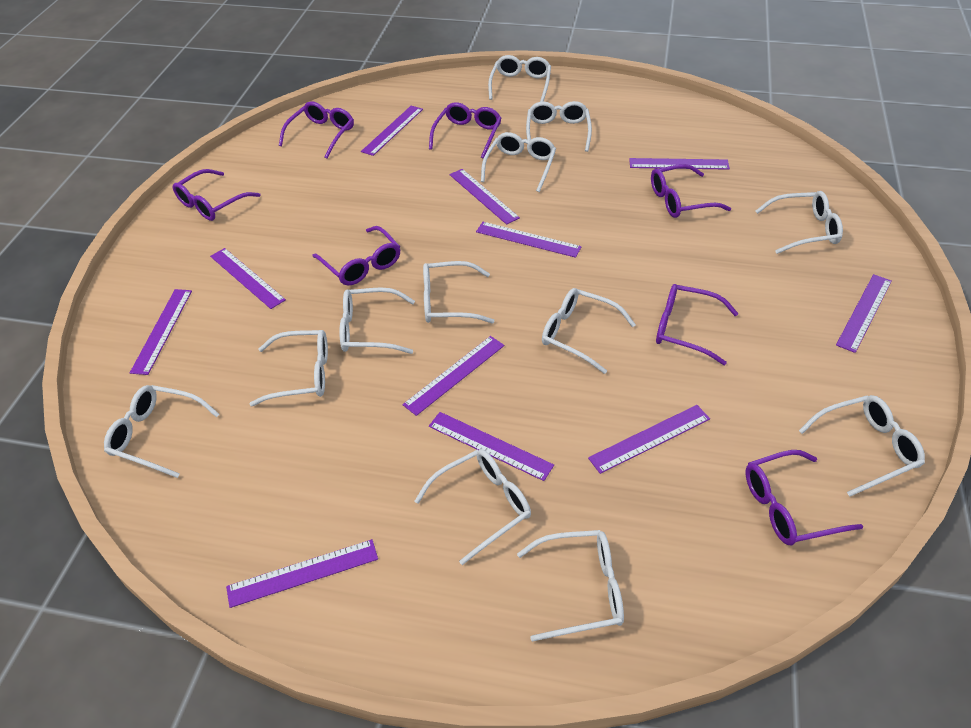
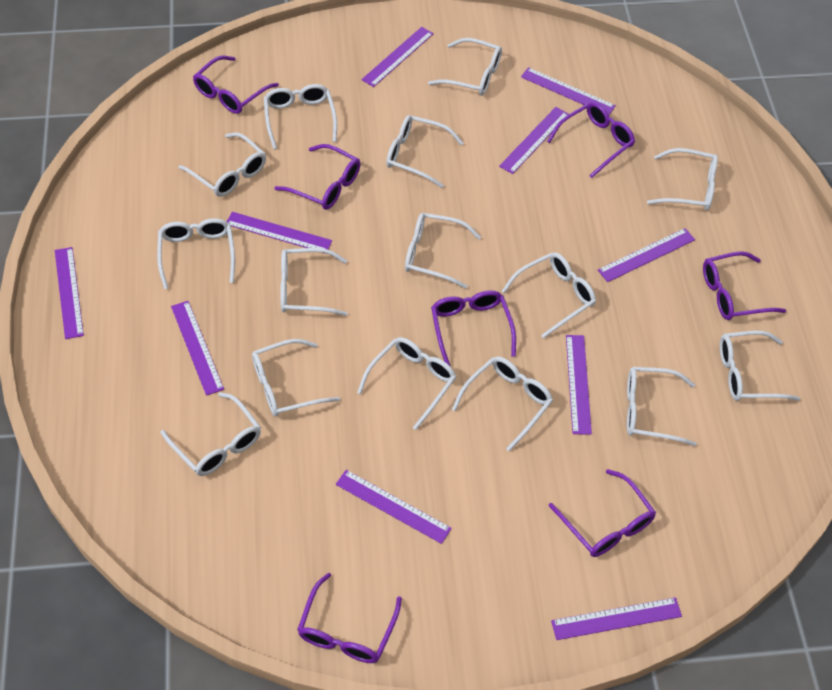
purple ruler: 11 -> 10
white glasses: 12 -> 15

